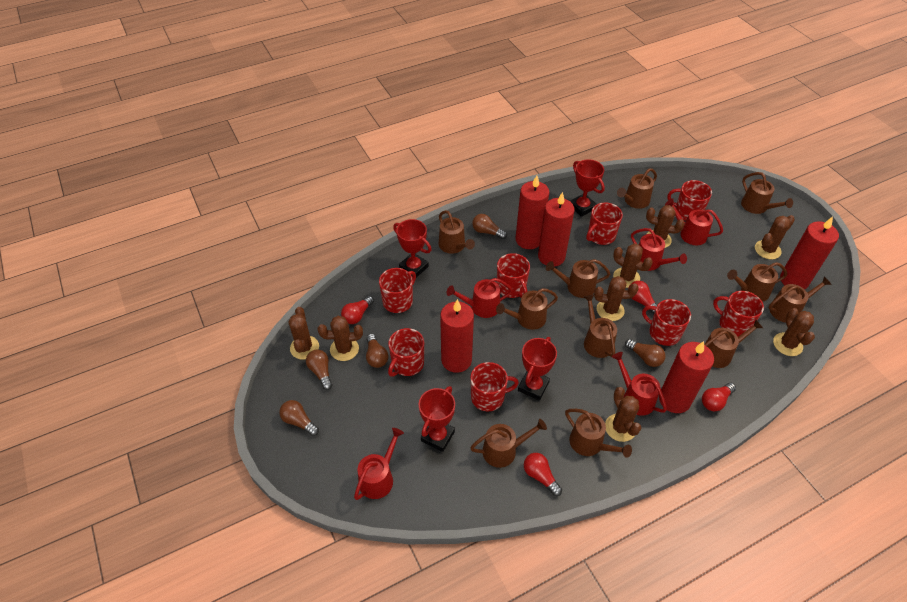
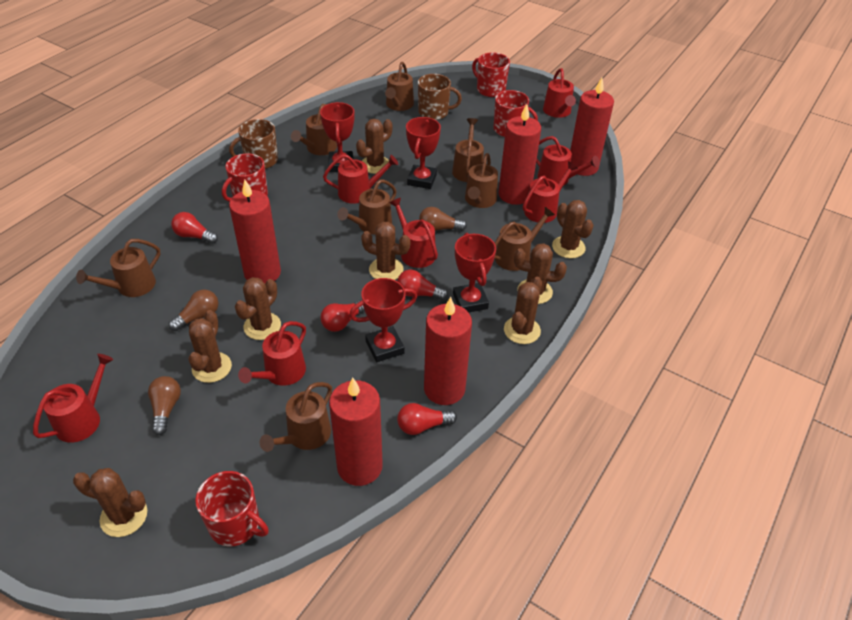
brown light bulb: 5 -> 3
brown mug: 0 -> 2
brown watering can: 11 -> 8
red mug: 8 -> 4
red watering can: 5 -> 7

